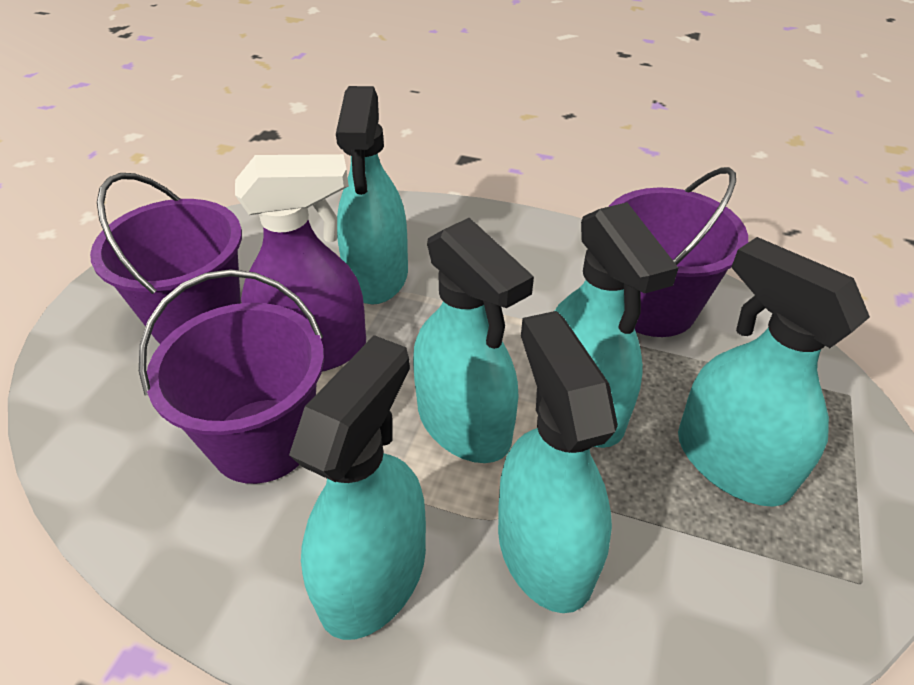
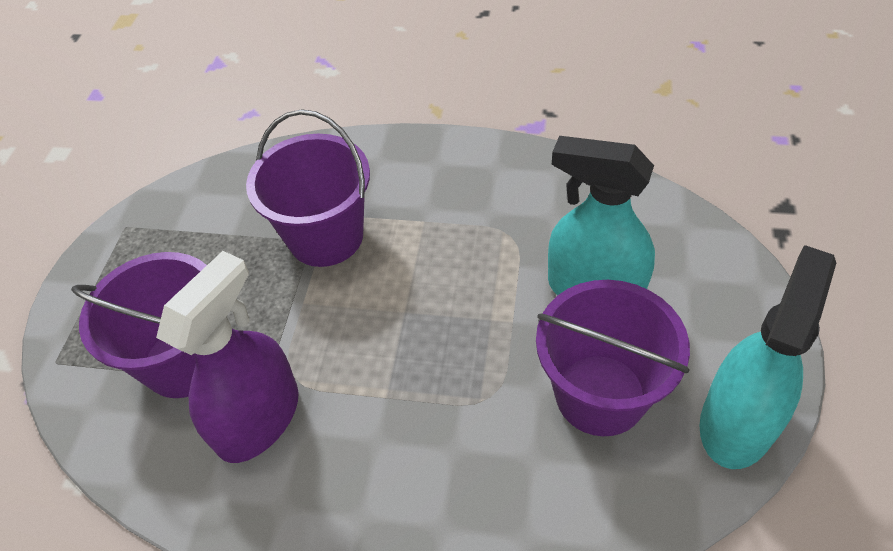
turquoise spray bottle: 6 -> 2

